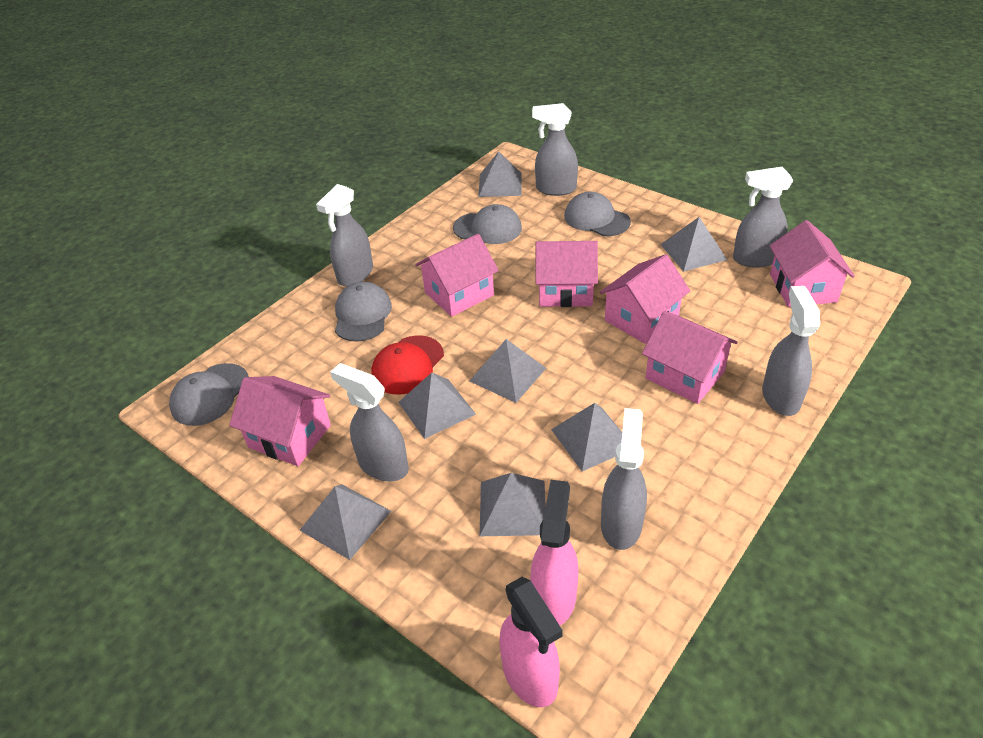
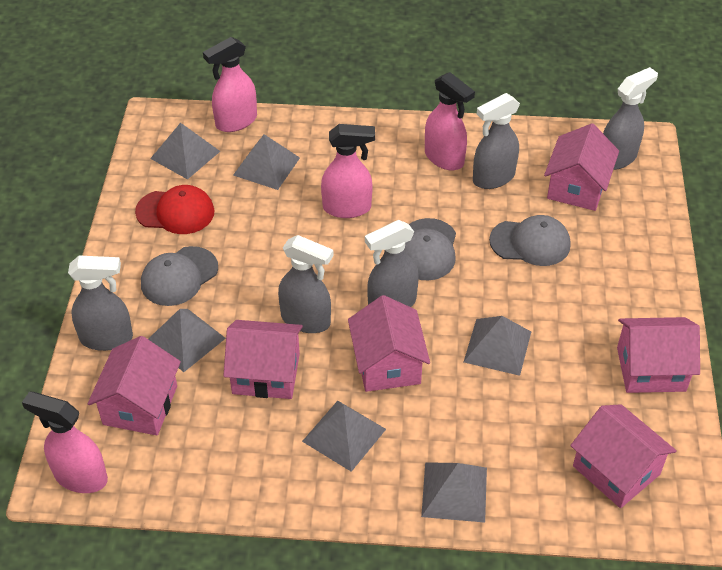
grey cap: 4 -> 3
grey pyramid: 7 -> 6
grey spray bottle: 6 -> 5
pink spray bottle: 2 -> 4

